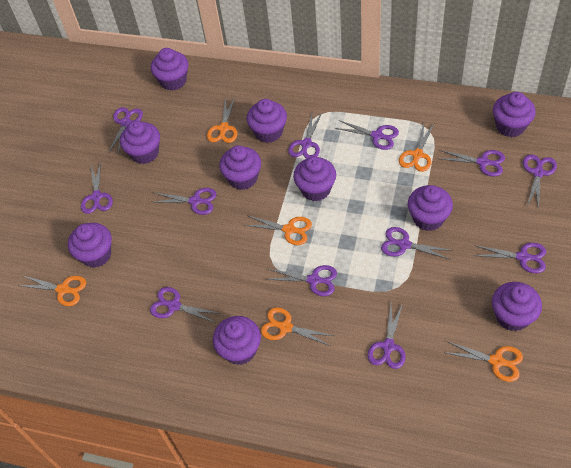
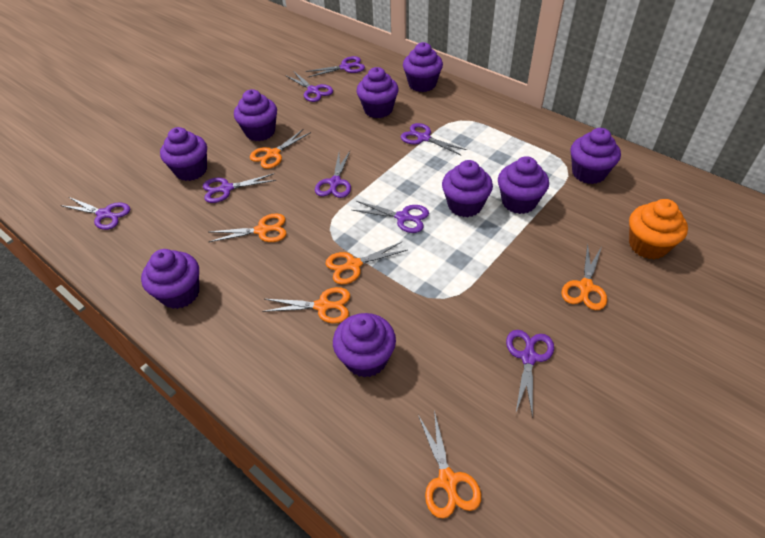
orange cupcake: 0 -> 1
purple cupcake: 10 -> 9
purple scissors: 12 -> 8

